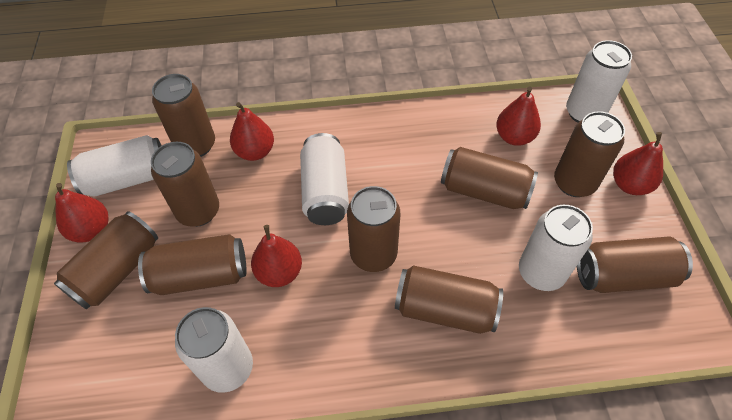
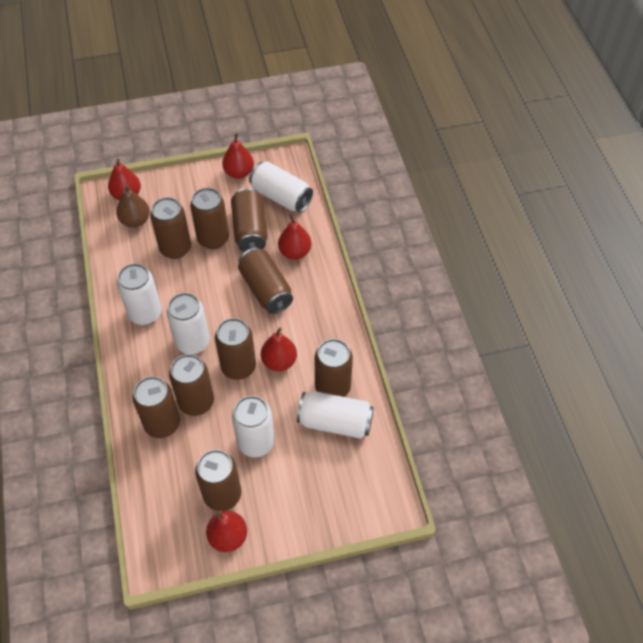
brown pear: 0 -> 1

